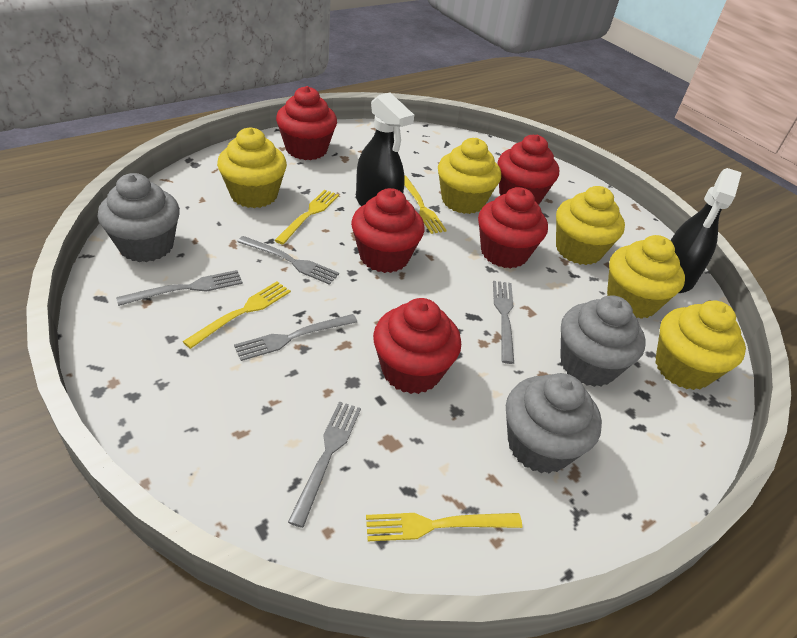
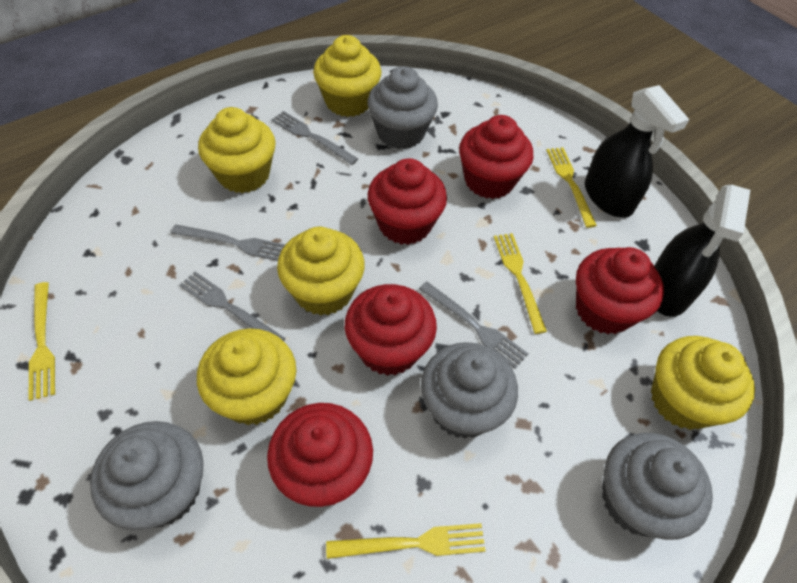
grey cupcake: 3 -> 4
grey fork: 5 -> 4

